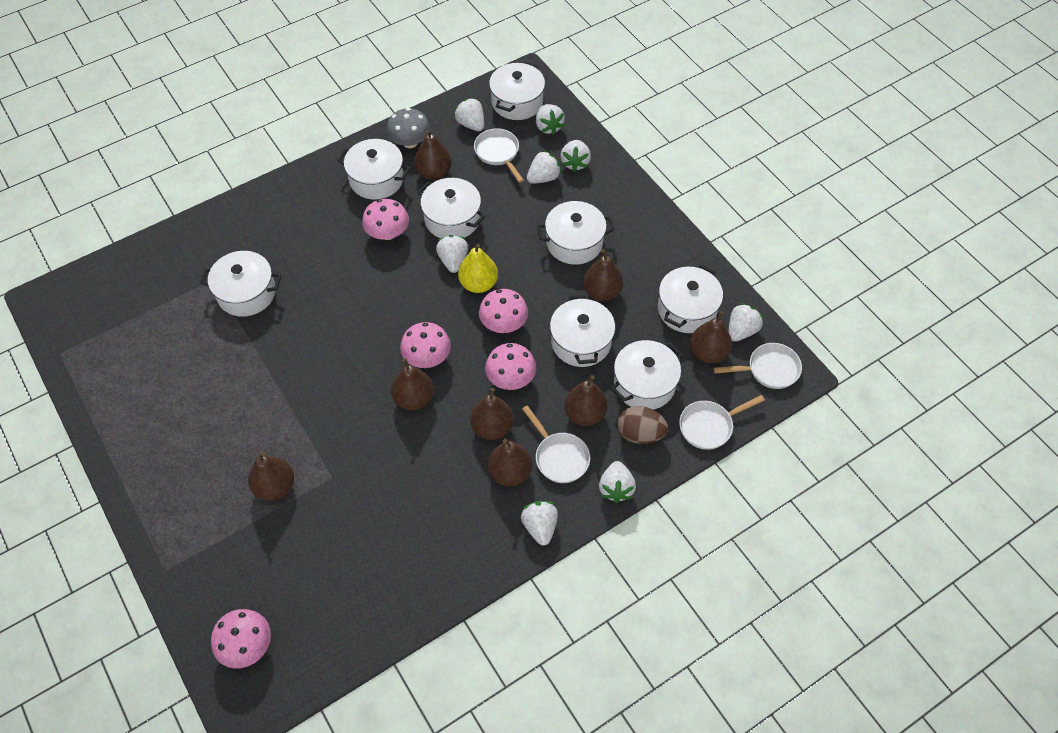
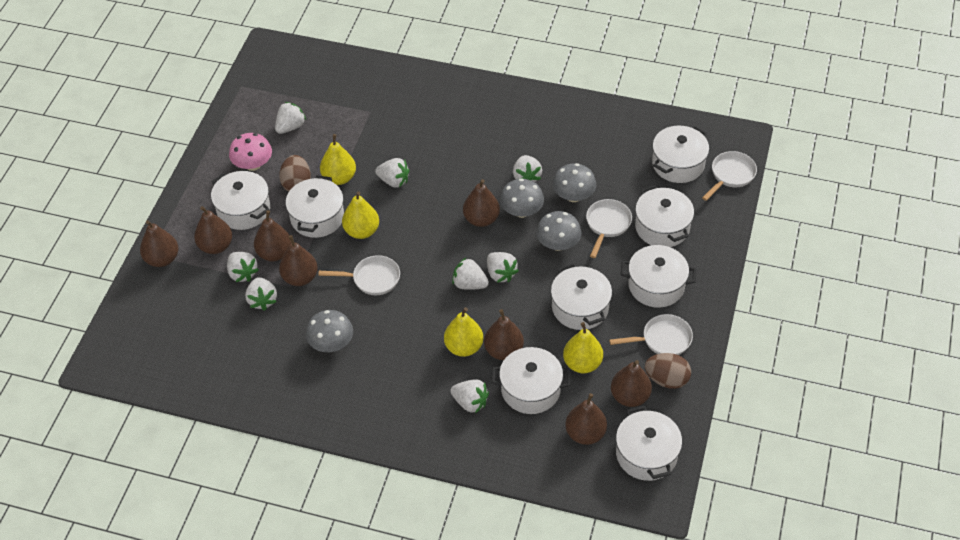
brown egg: 1 -> 2
grey mushroom: 1 -> 4
pink mushroom: 5 -> 1
yellow pear: 1 -> 4

